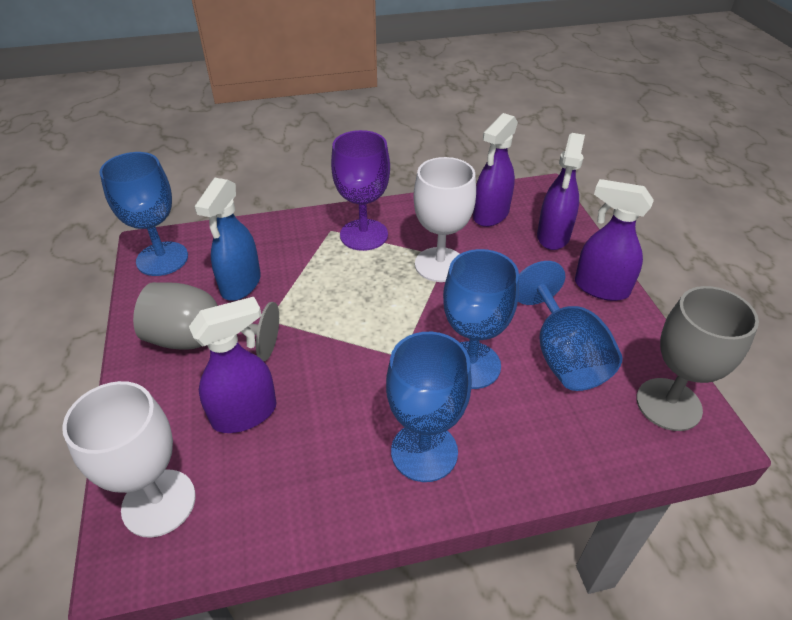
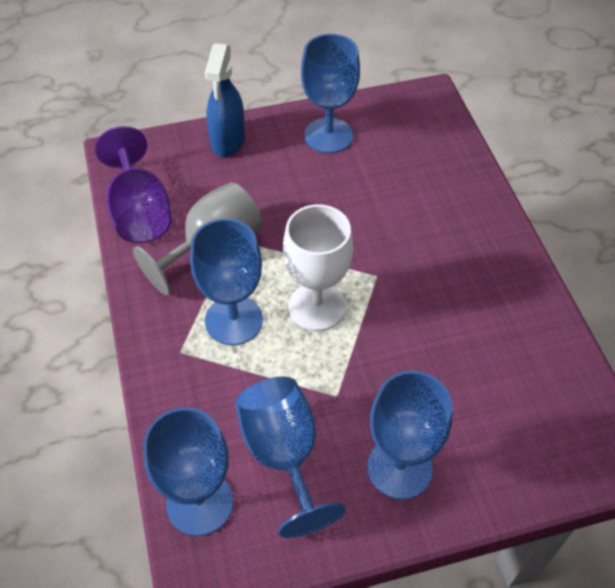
blue goblet: 4 -> 5
grey goblet: 2 -> 1
purple spray bottle: 4 -> 0
white goblet: 2 -> 1

